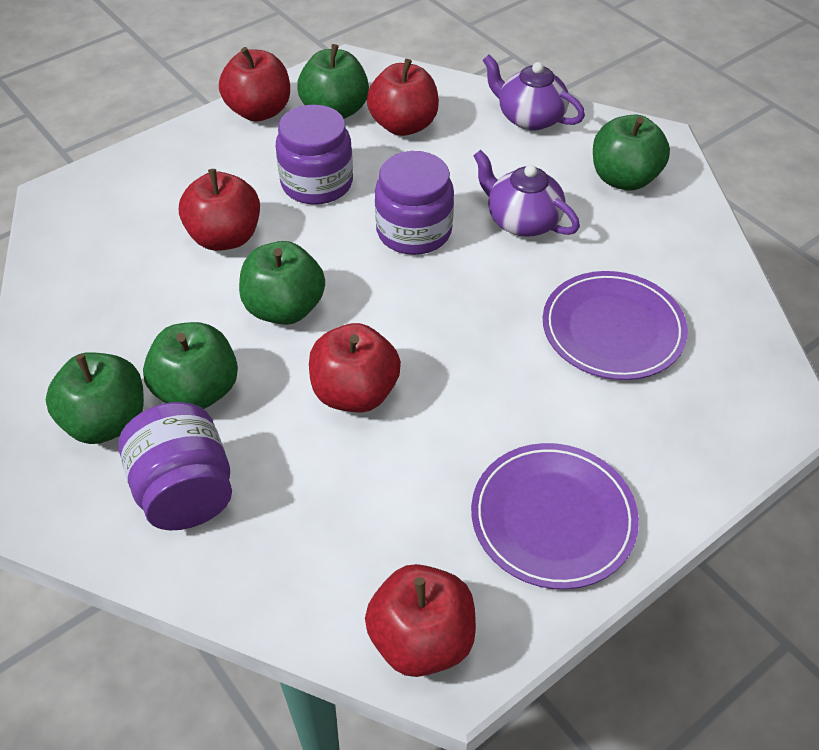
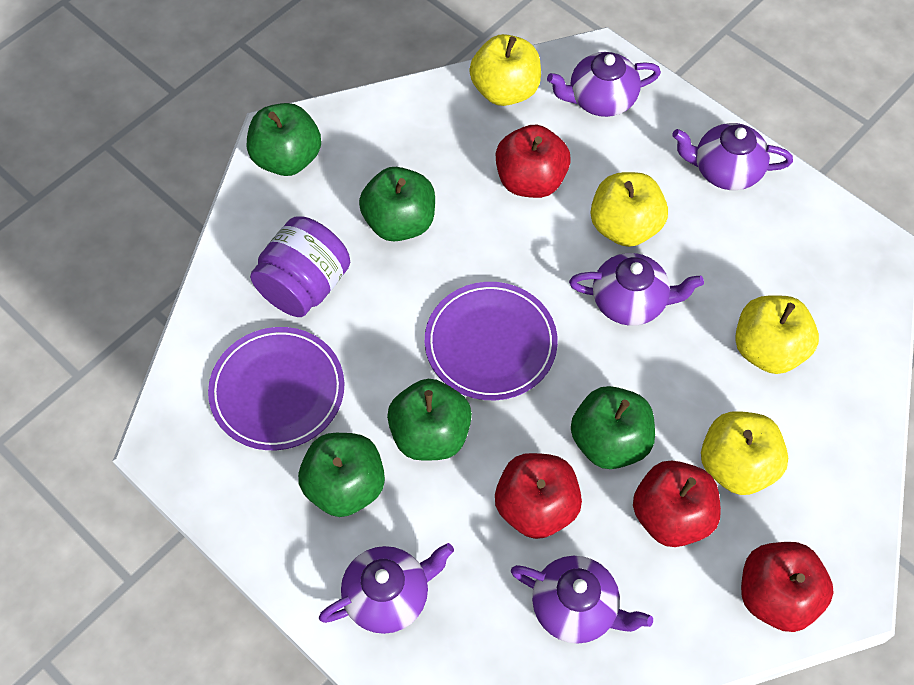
purple jar: 3 -> 1
purple teapot: 2 -> 5
red apple: 5 -> 4
yellow apple: 0 -> 4

